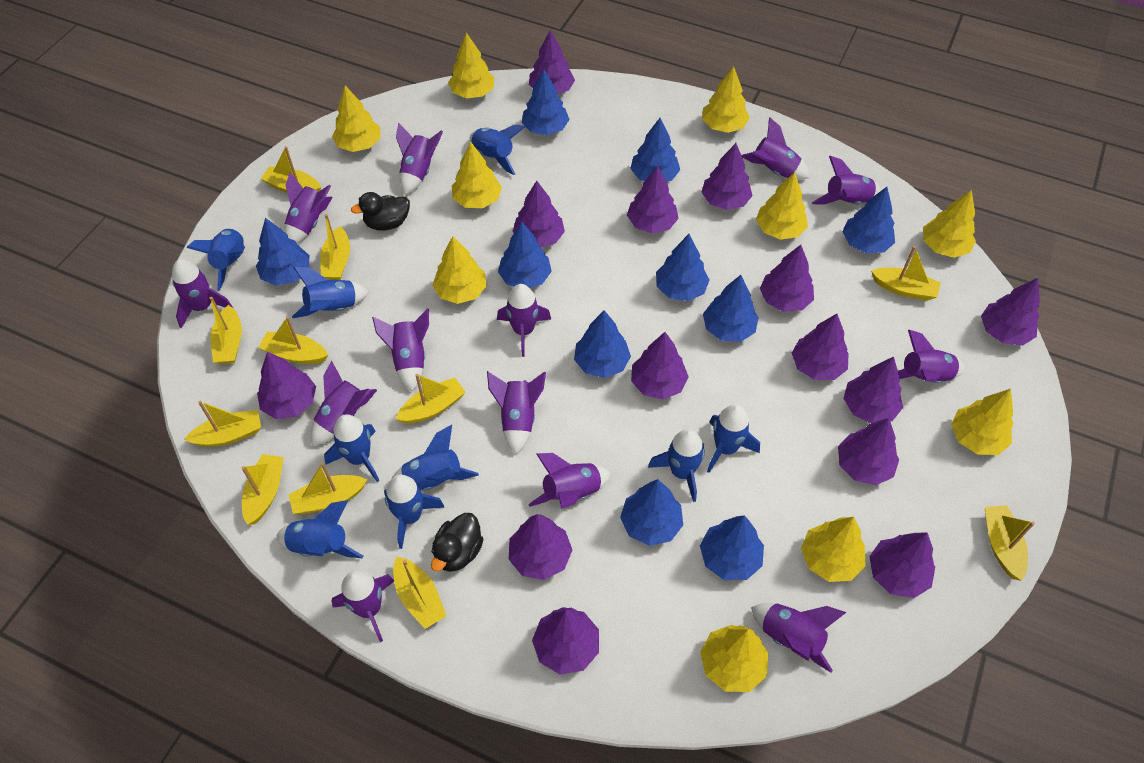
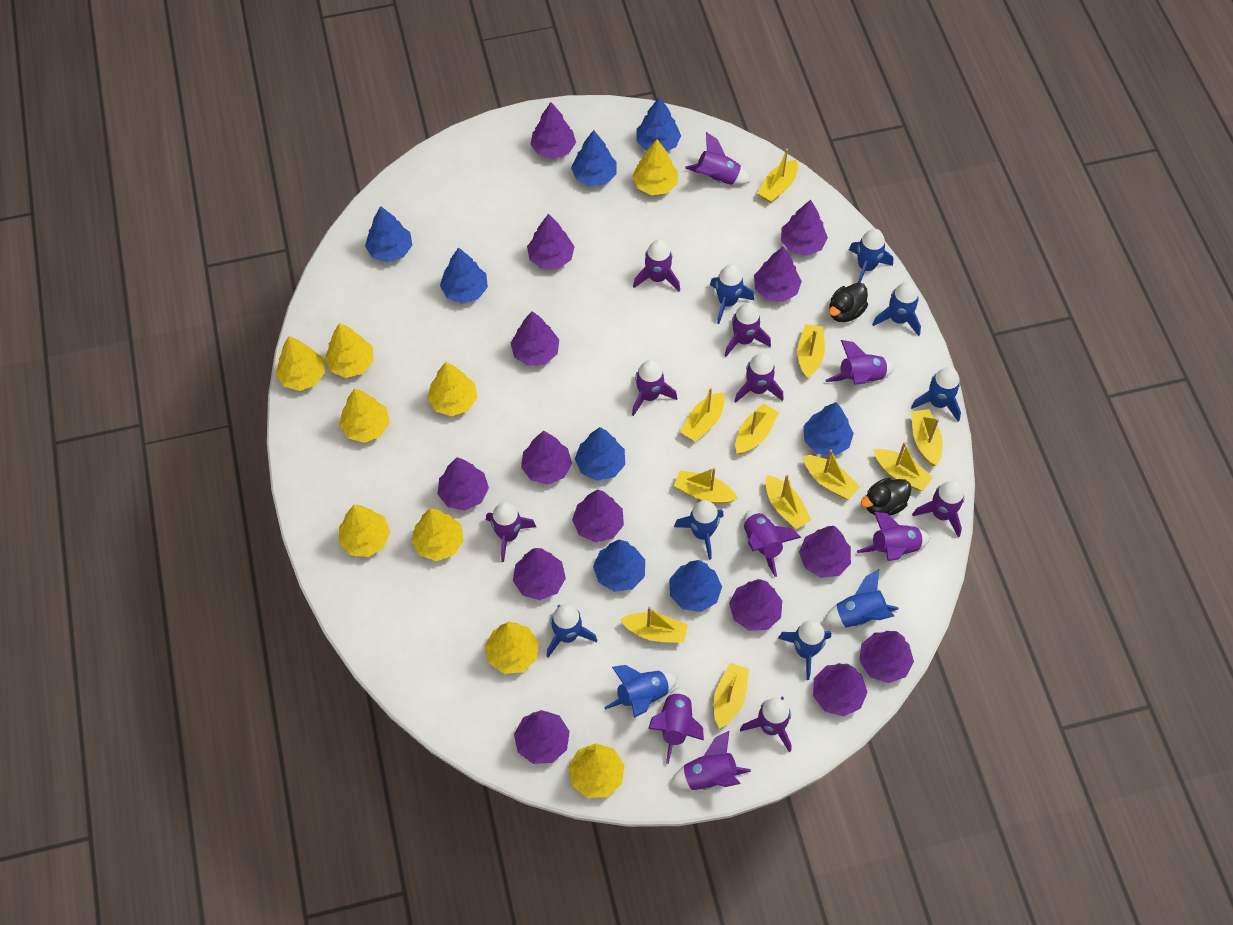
blue tree: 10 -> 8
yellow tree: 10 -> 9

